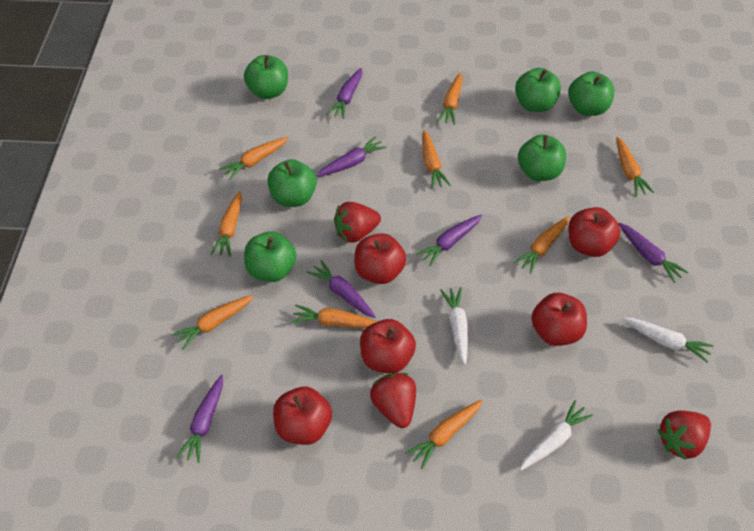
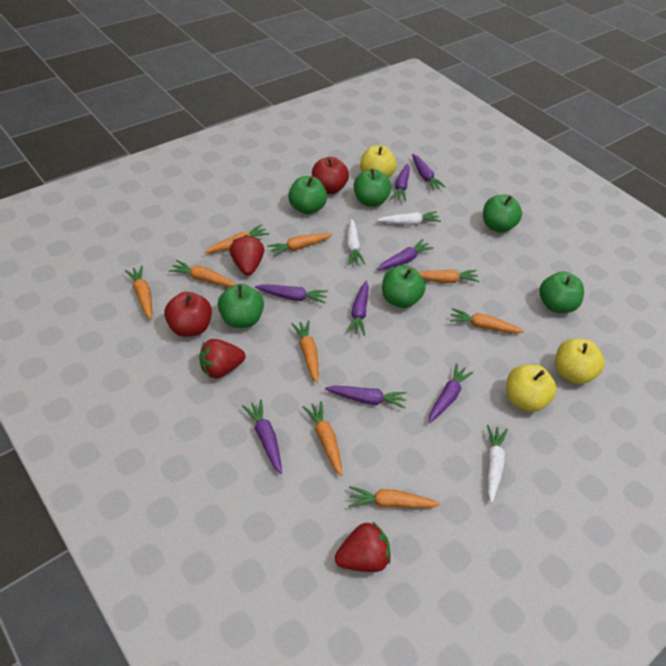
purple carrot: 6 -> 8
red apple: 5 -> 2
yellow apple: 0 -> 3

